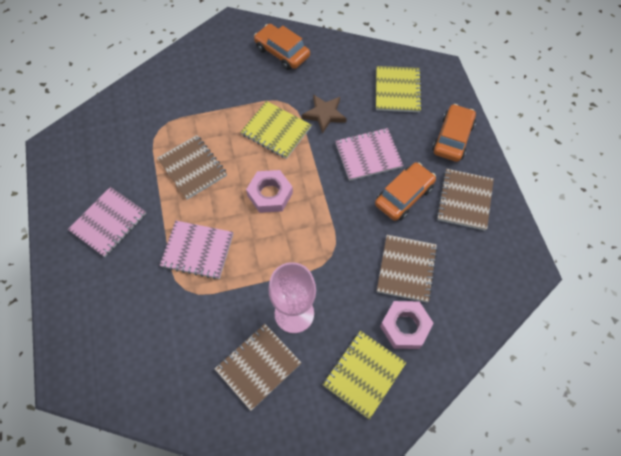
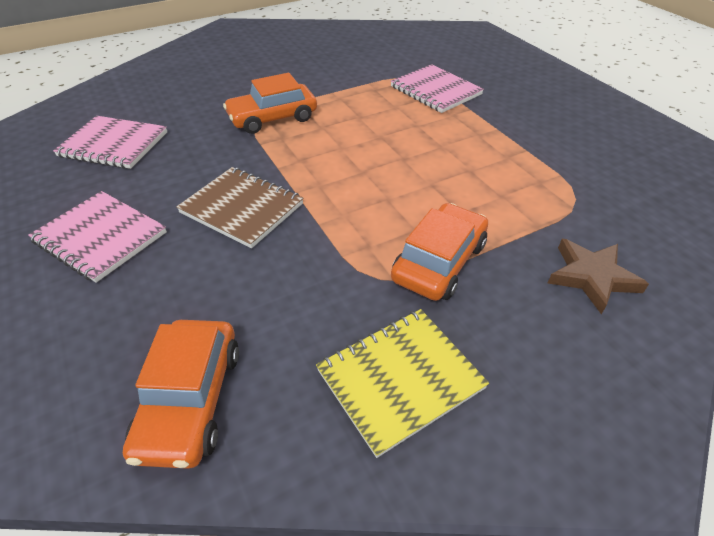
brown notebook: 4 -> 1
pink goblet: 1 -> 0
pink nut: 2 -> 0
yellow notebook: 3 -> 1

